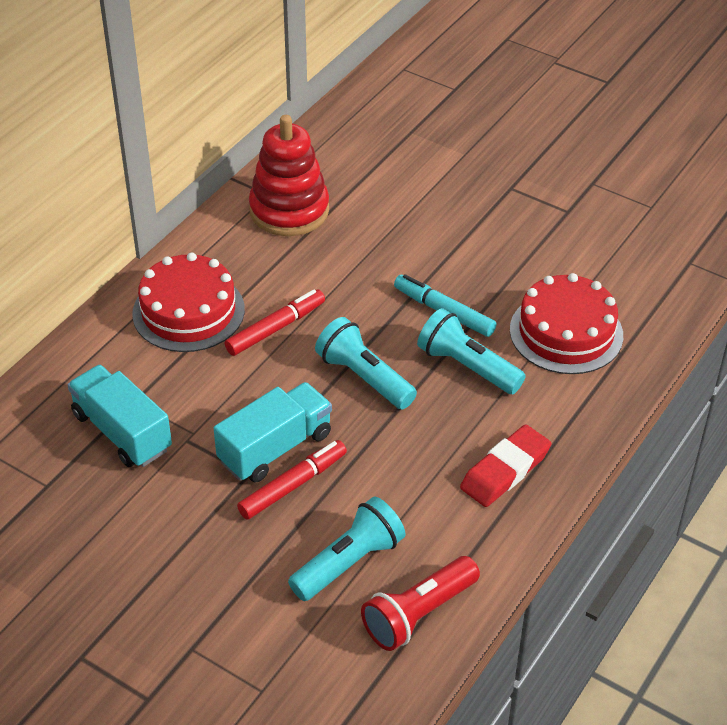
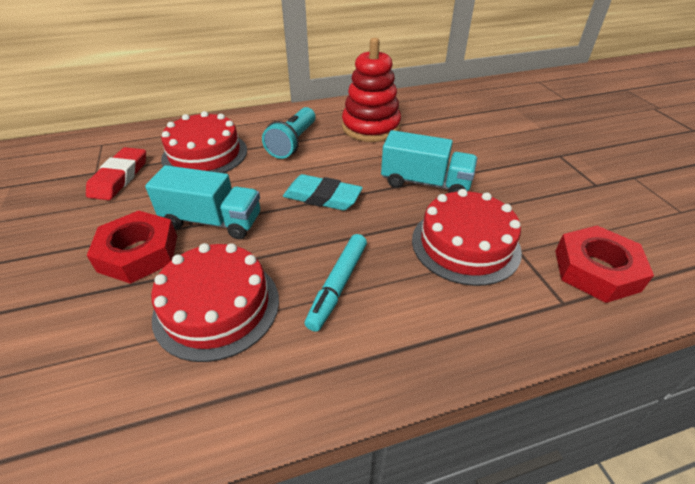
red cake: 2 -> 3
red flashlight: 1 -> 0
red marker: 2 -> 0
red nut: 0 -> 2
turquoise eraser: 0 -> 1
turquoise flashlight: 3 -> 1

